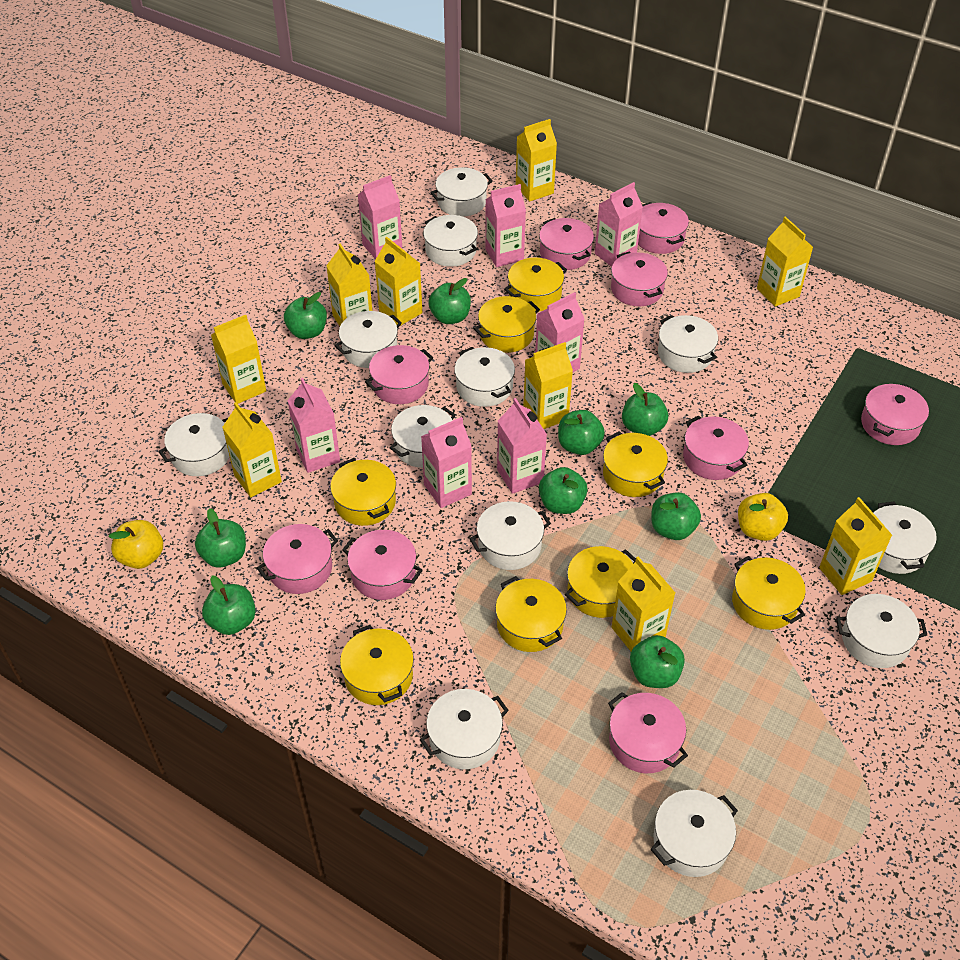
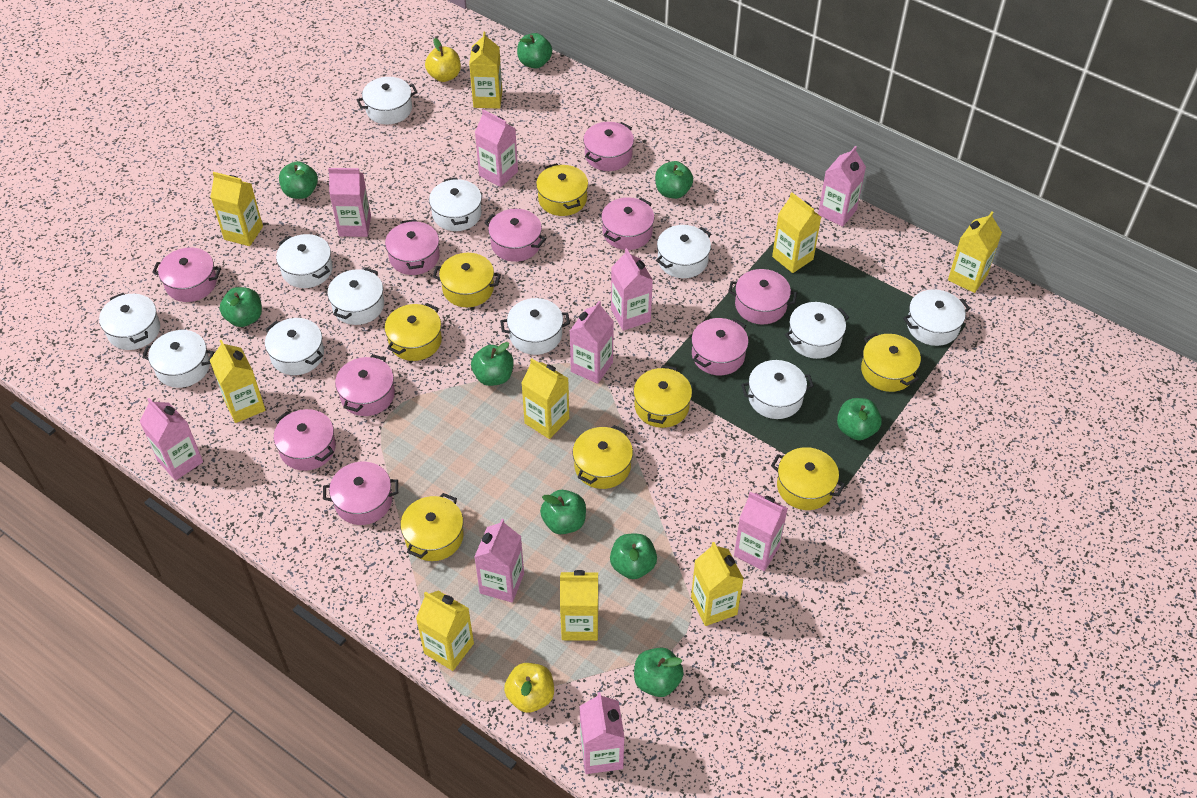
pink carton: 7 -> 9
pink pot: 9 -> 10

